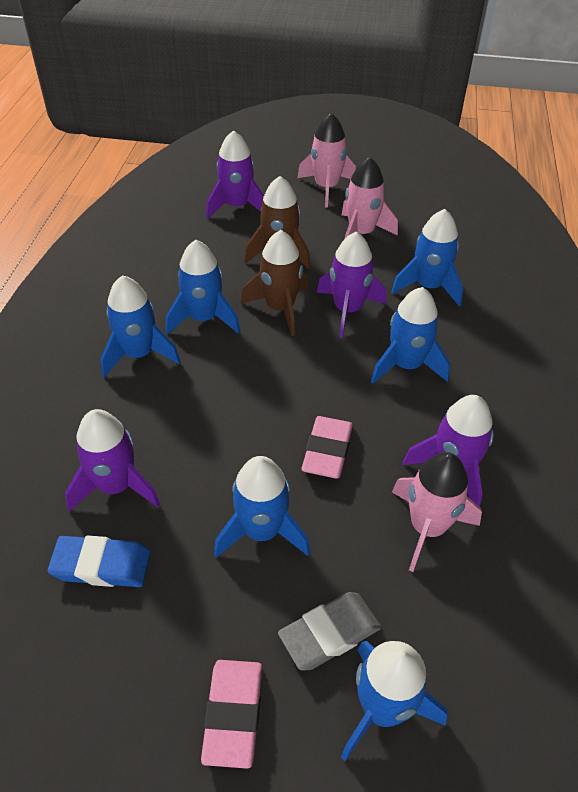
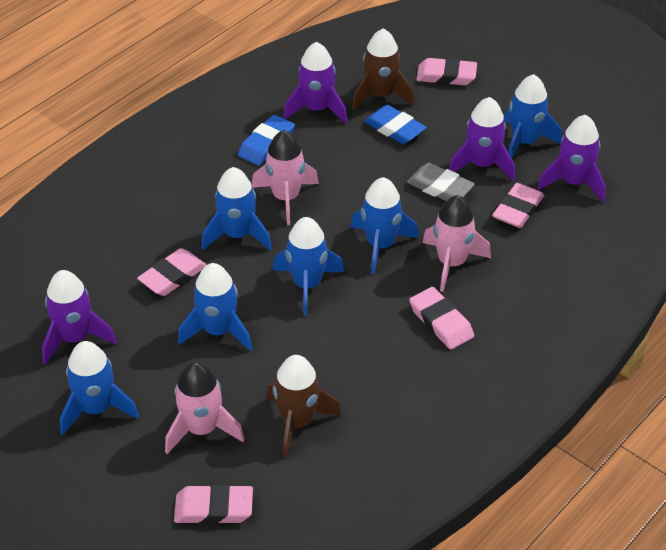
blue eraser: 1 -> 2
pink eraser: 2 -> 5

